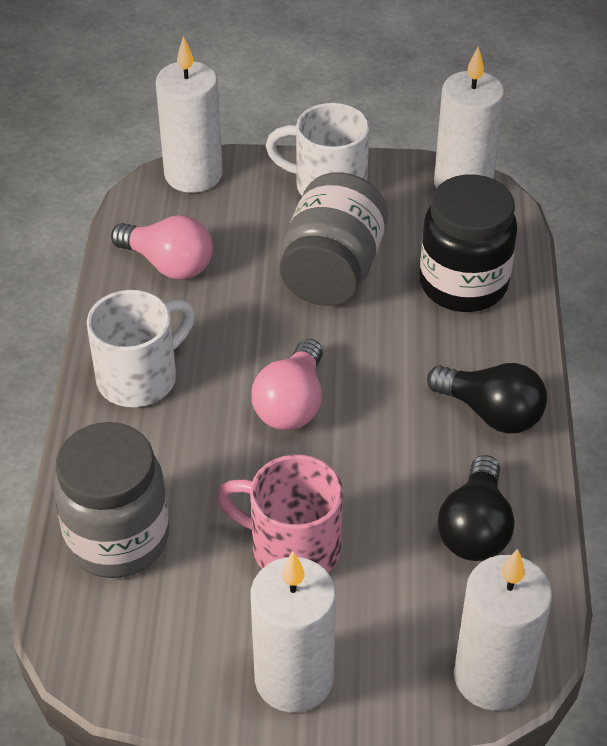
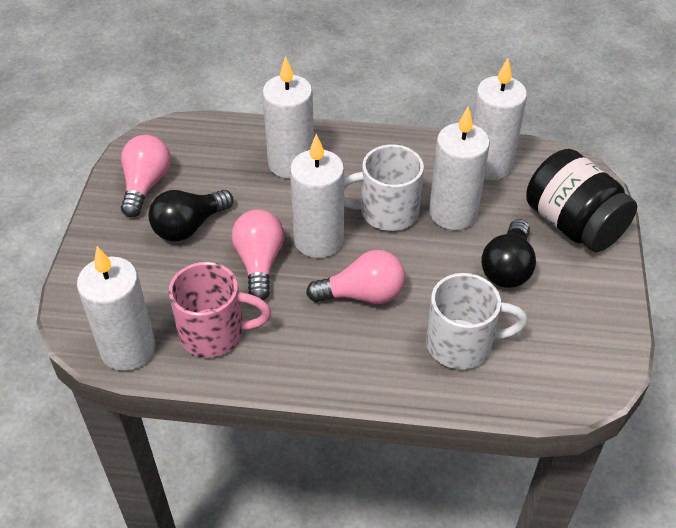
grey jar: 2 -> 0
pink light bulb: 2 -> 3
white candle: 4 -> 5

